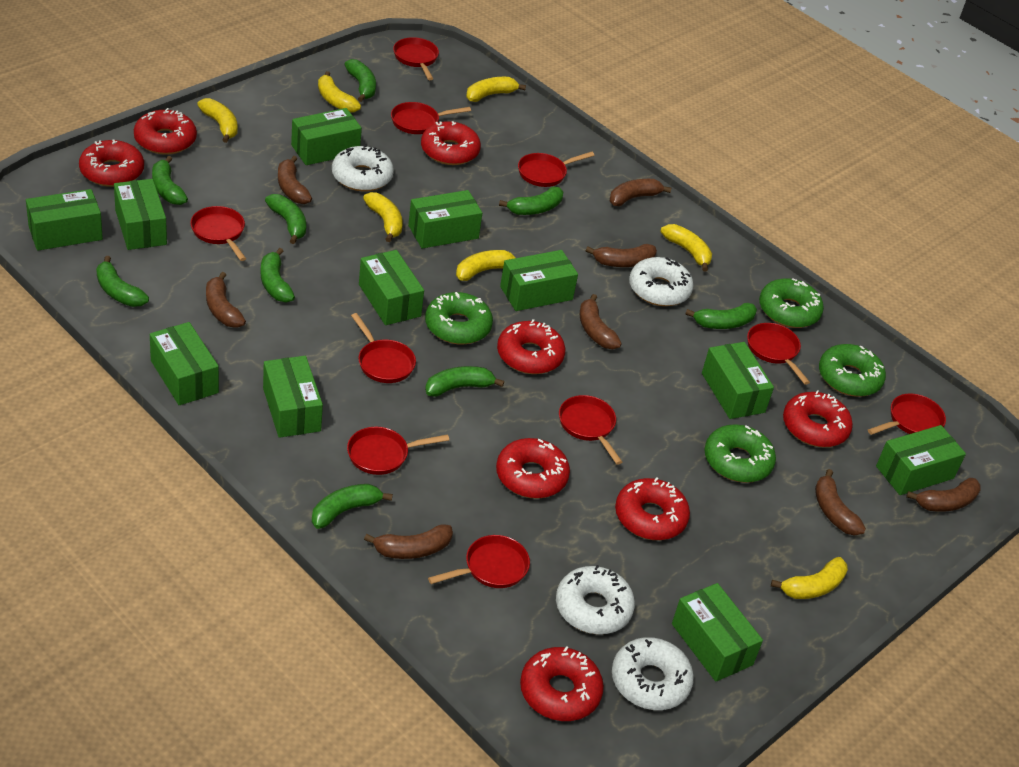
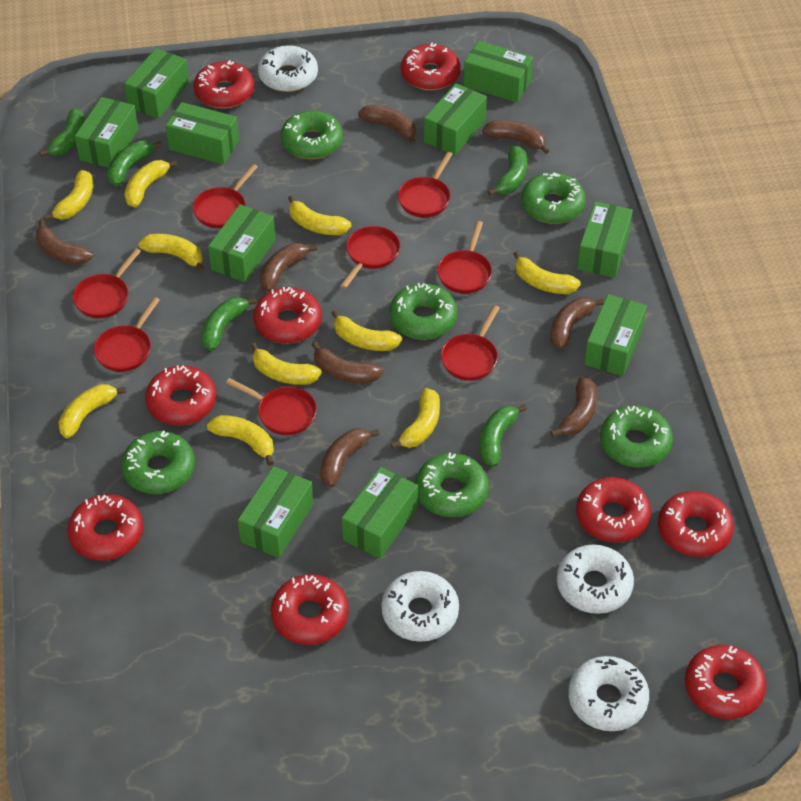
green banana: 9 -> 5
green box: 11 -> 10
green donut: 4 -> 6
red donut: 8 -> 9
red pan: 10 -> 8
yellow banana: 7 -> 10

